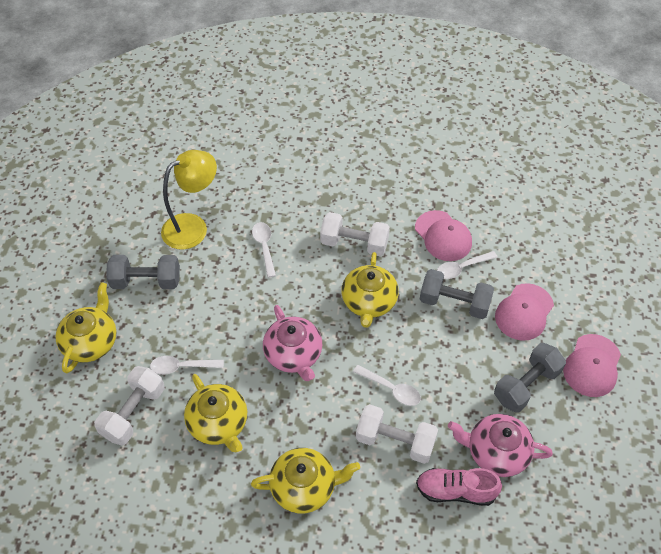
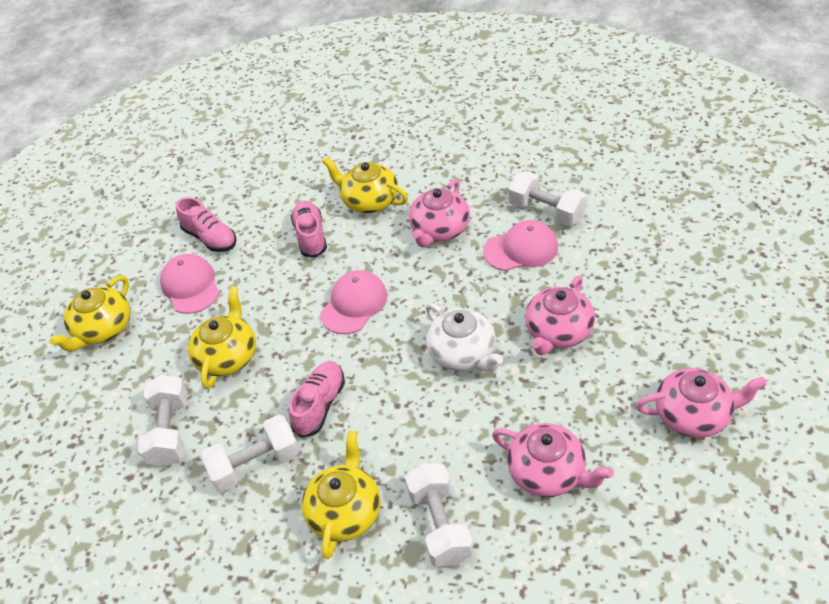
grey dumbbell: 3 -> 0
pink shoe: 1 -> 3
pink teapot: 2 -> 4
white dumbbell: 3 -> 4
white spoon: 4 -> 0
white teapot: 0 -> 1
yellow lamp: 1 -> 0

